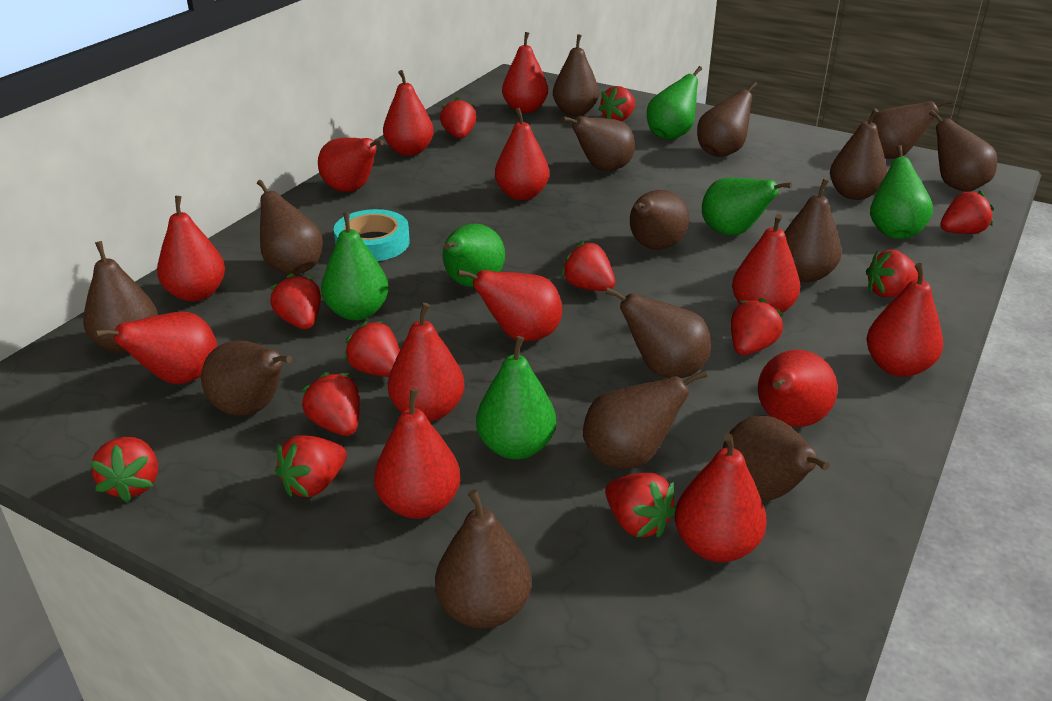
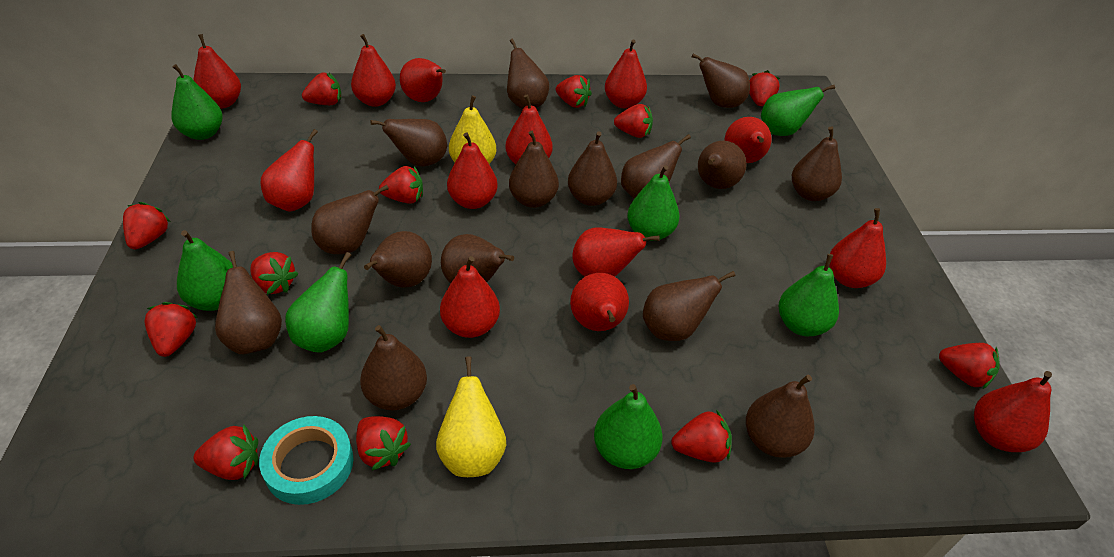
green pear: 6 -> 7
yellow pear: 0 -> 2

